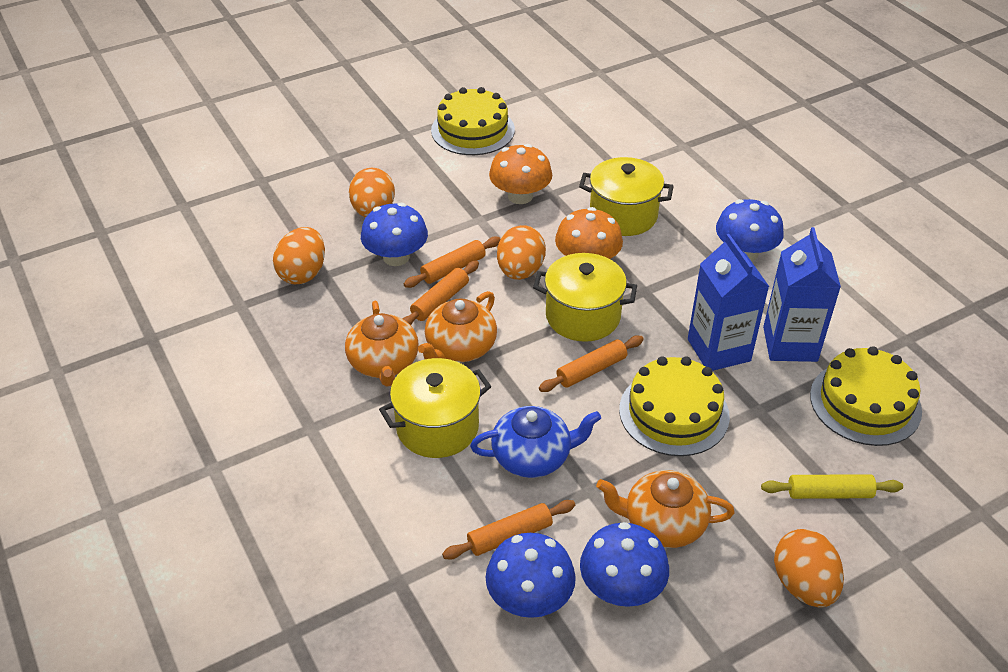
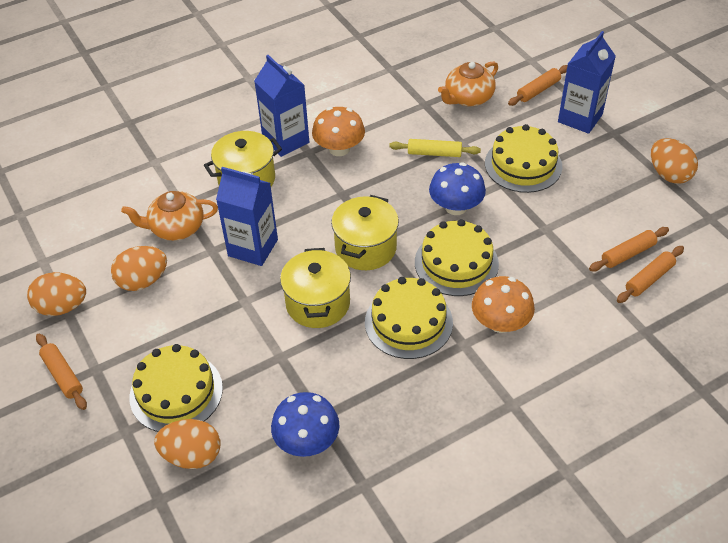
blue carton: 2 -> 3
blue mushroom: 4 -> 2
blue teapot: 1 -> 0
orange teapot: 3 -> 2
yellow cake: 3 -> 4

